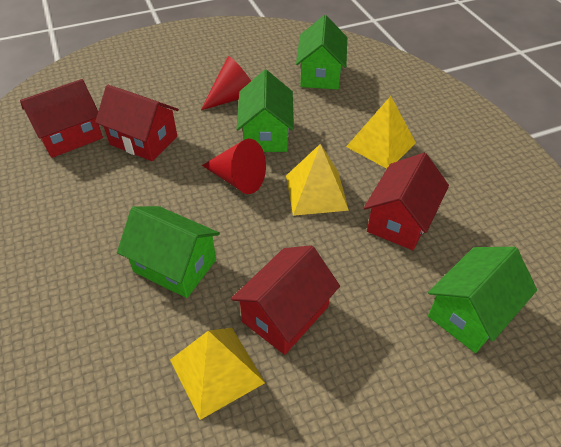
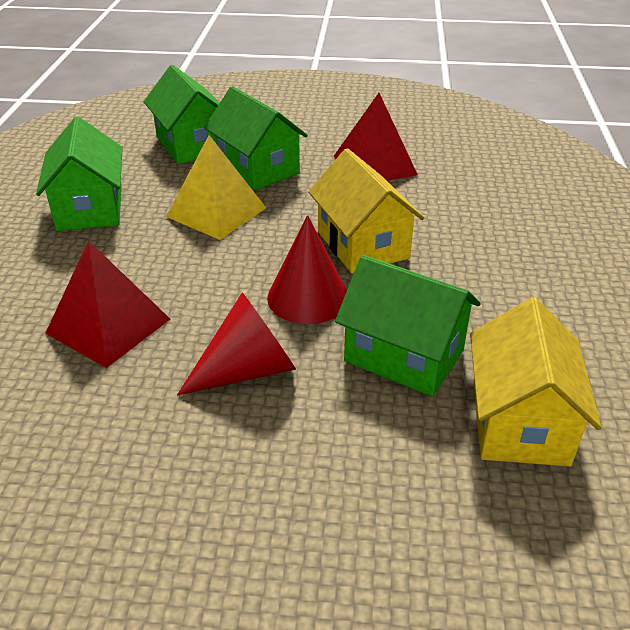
red house: 4 -> 0
red pyramid: 0 -> 2
yellow house: 0 -> 2
yellow pyramid: 3 -> 1

